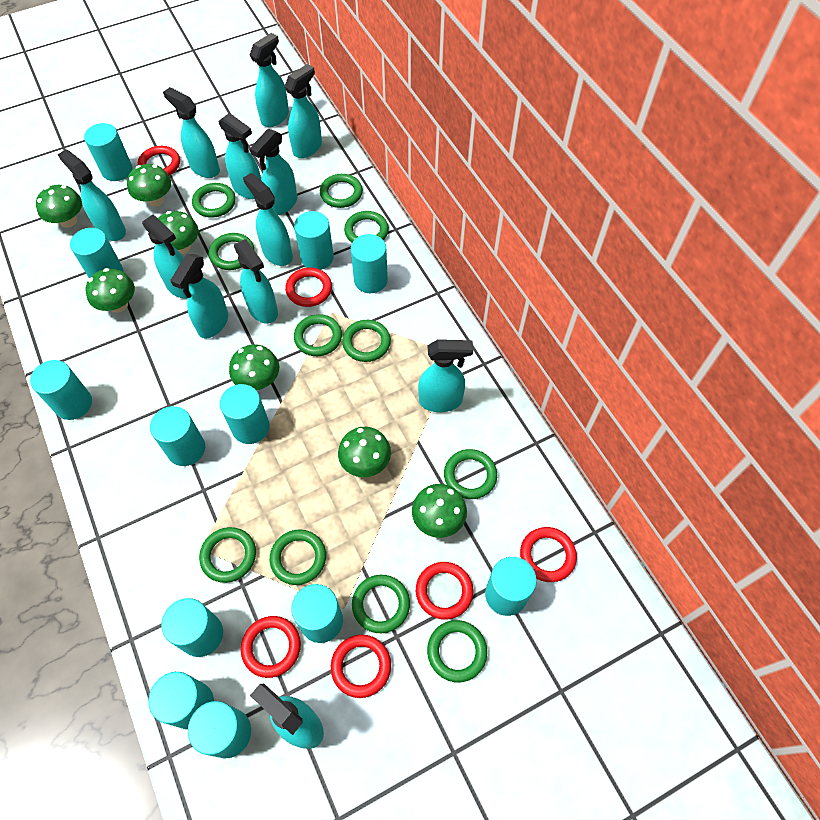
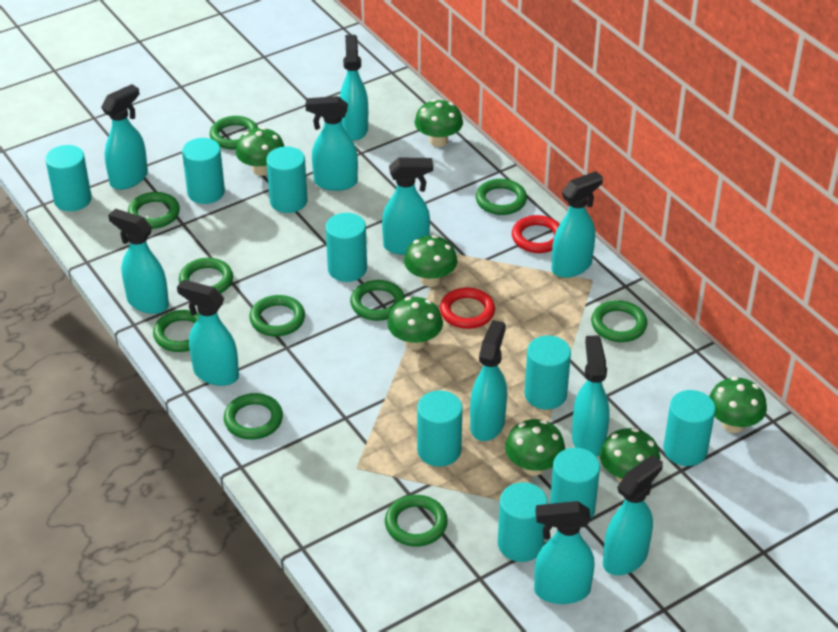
green ring: 11 -> 10
red ring: 6 -> 2
turquoise cylinder: 12 -> 9
turquoise spray bottle: 12 -> 11

